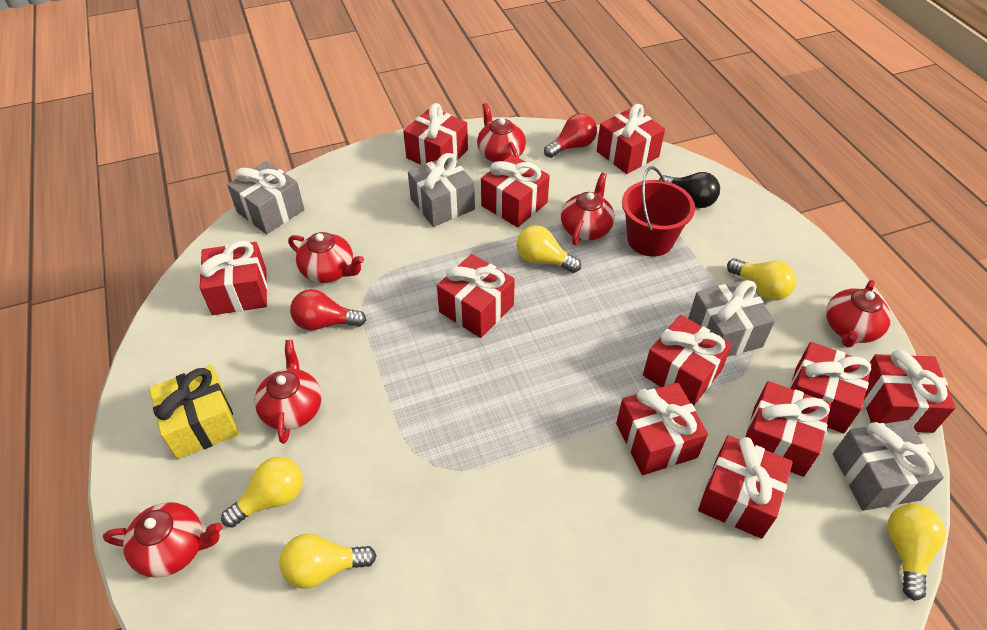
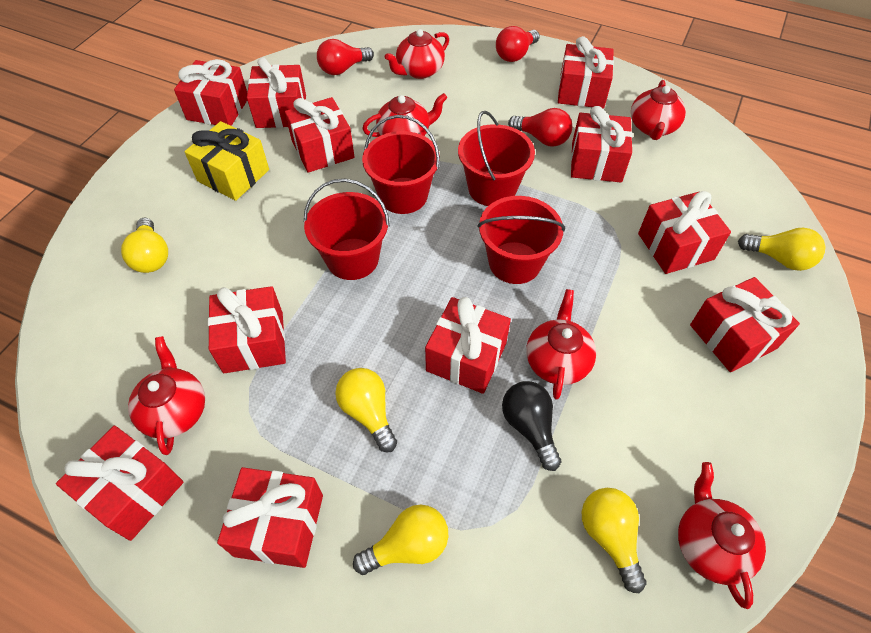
grey gift: 4 -> 0
red bucket: 1 -> 4
red light bulb: 2 -> 3

